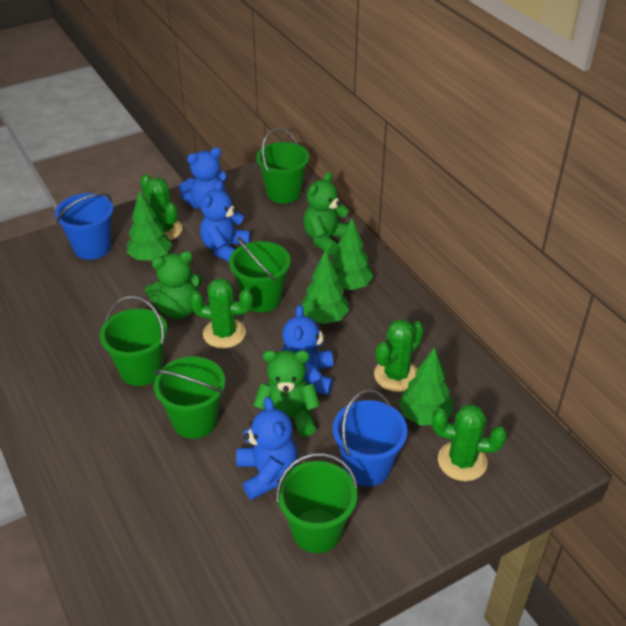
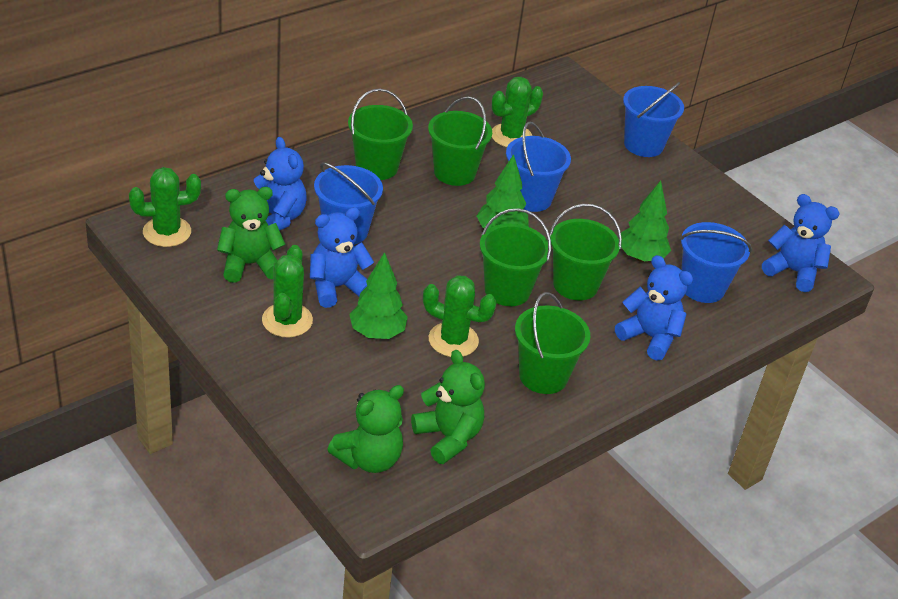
blue bucket: 2 -> 4
green tree: 4 -> 3

